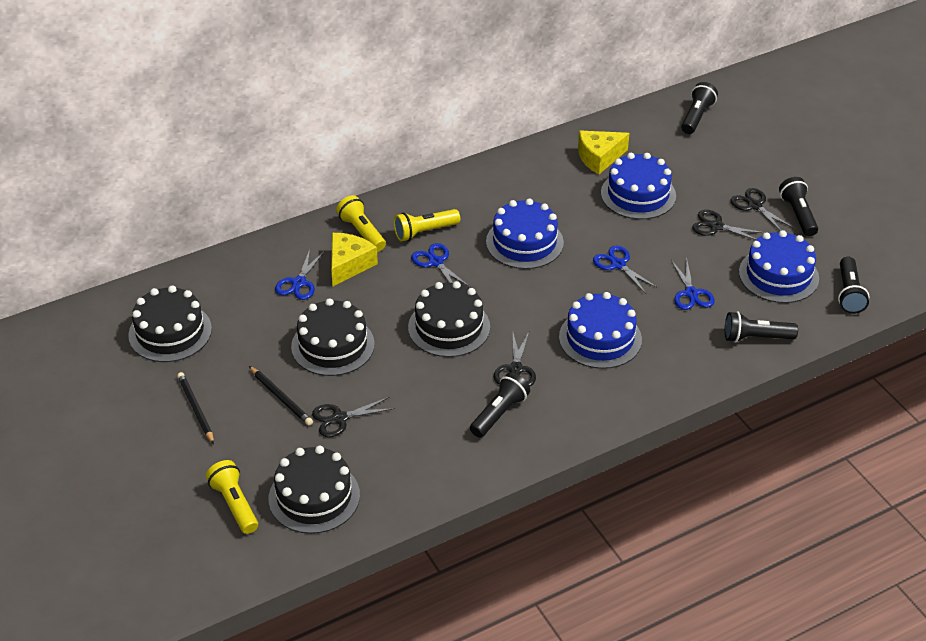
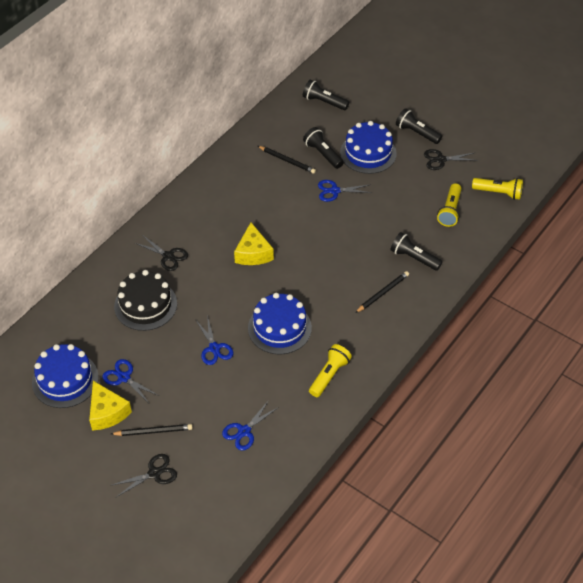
black cake: 4 -> 1
black flashlight: 5 -> 4
black pencil: 2 -> 3
black scissors: 4 -> 3
blue cake: 4 -> 3

